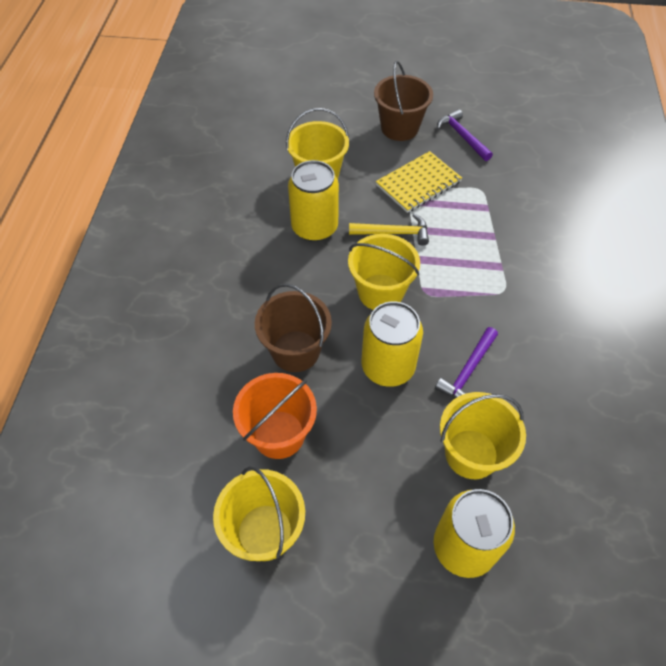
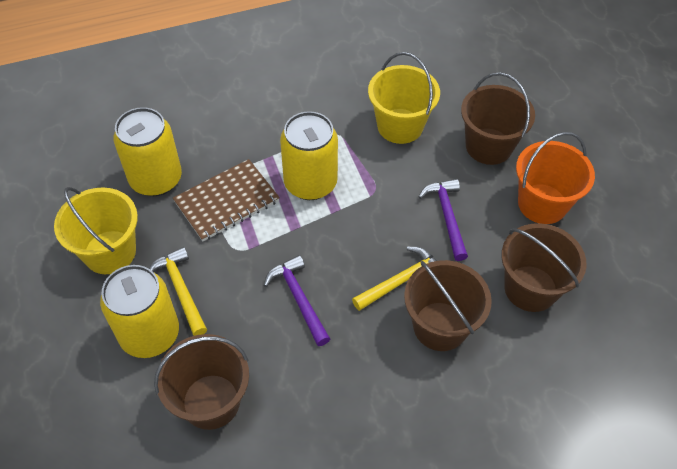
brown bucket: 2 -> 4
brown notebook: 0 -> 1
yellow bucket: 4 -> 2
yellow hammer: 1 -> 2
yellow notebook: 1 -> 0

